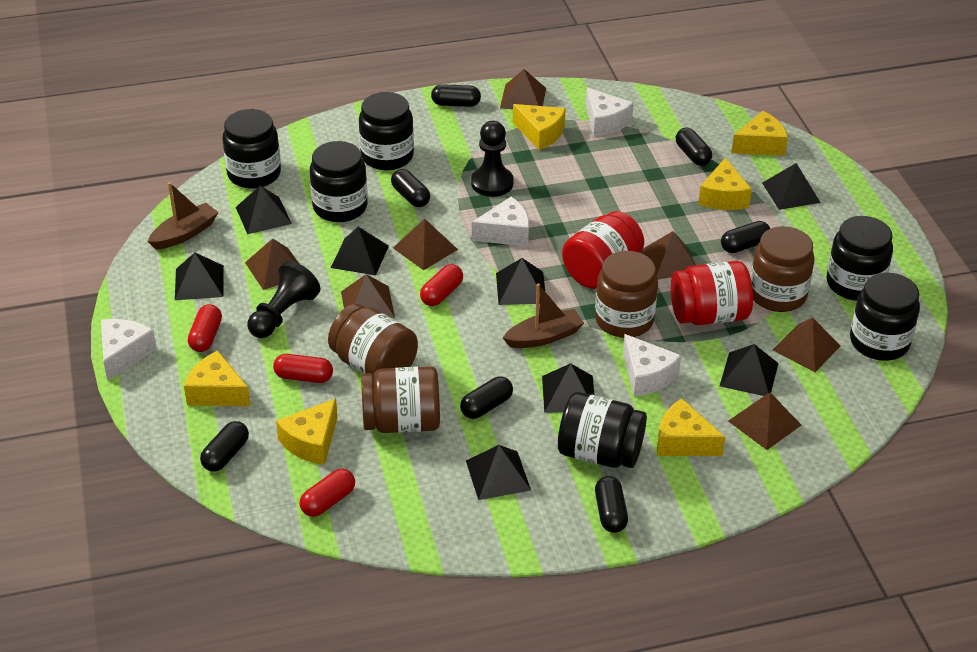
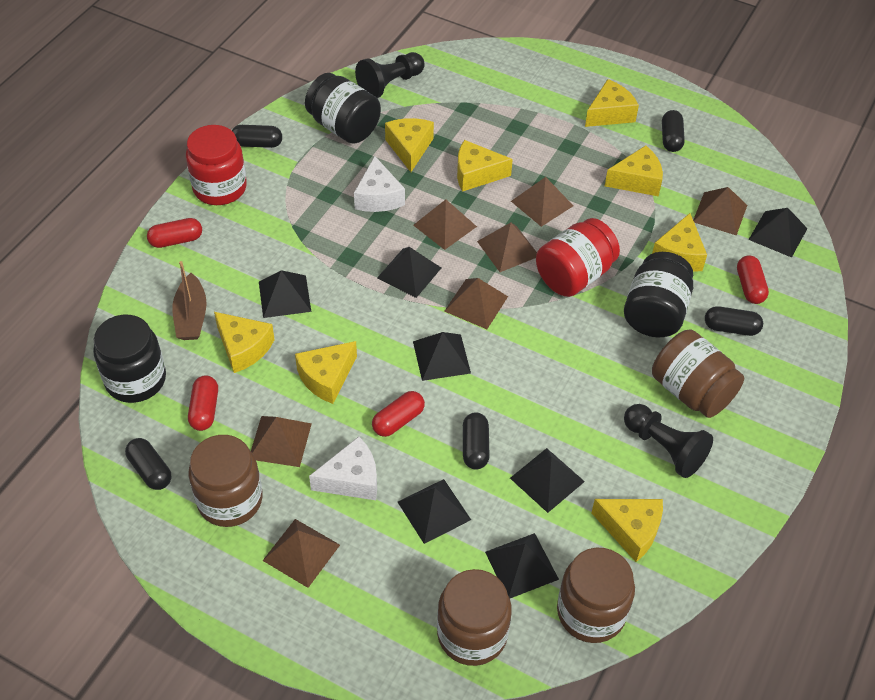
black capsule: 7 -> 5
black jar: 6 -> 3
black pyramid: 8 -> 7
brown boat: 2 -> 1
white cheese: 4 -> 2
yellow cheese: 6 -> 8

